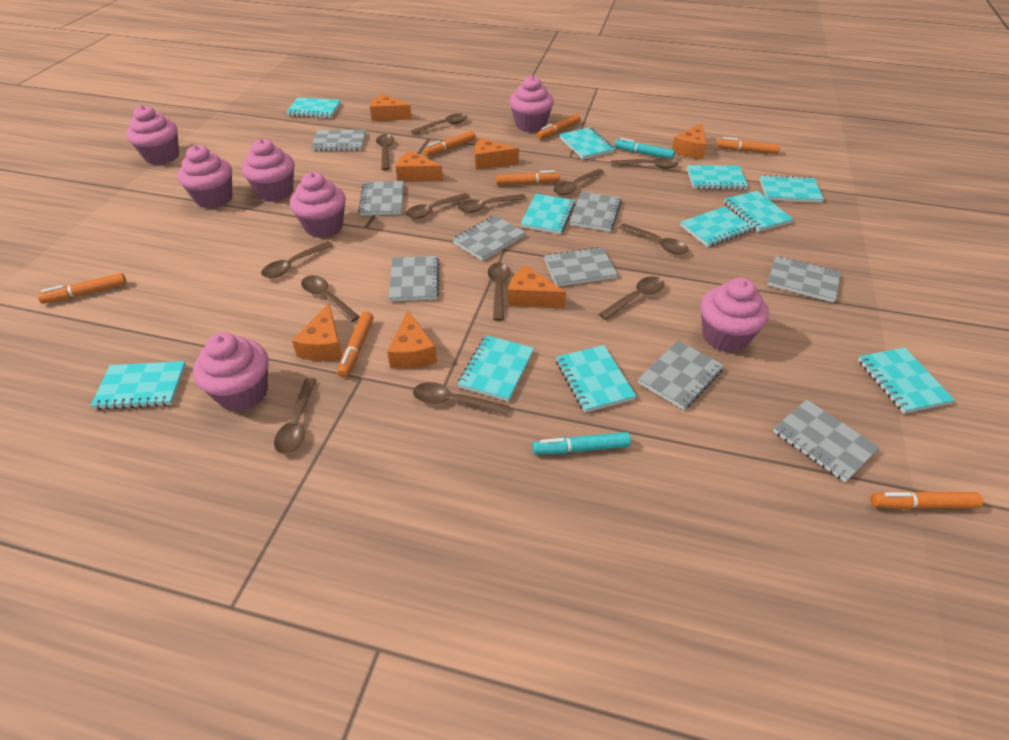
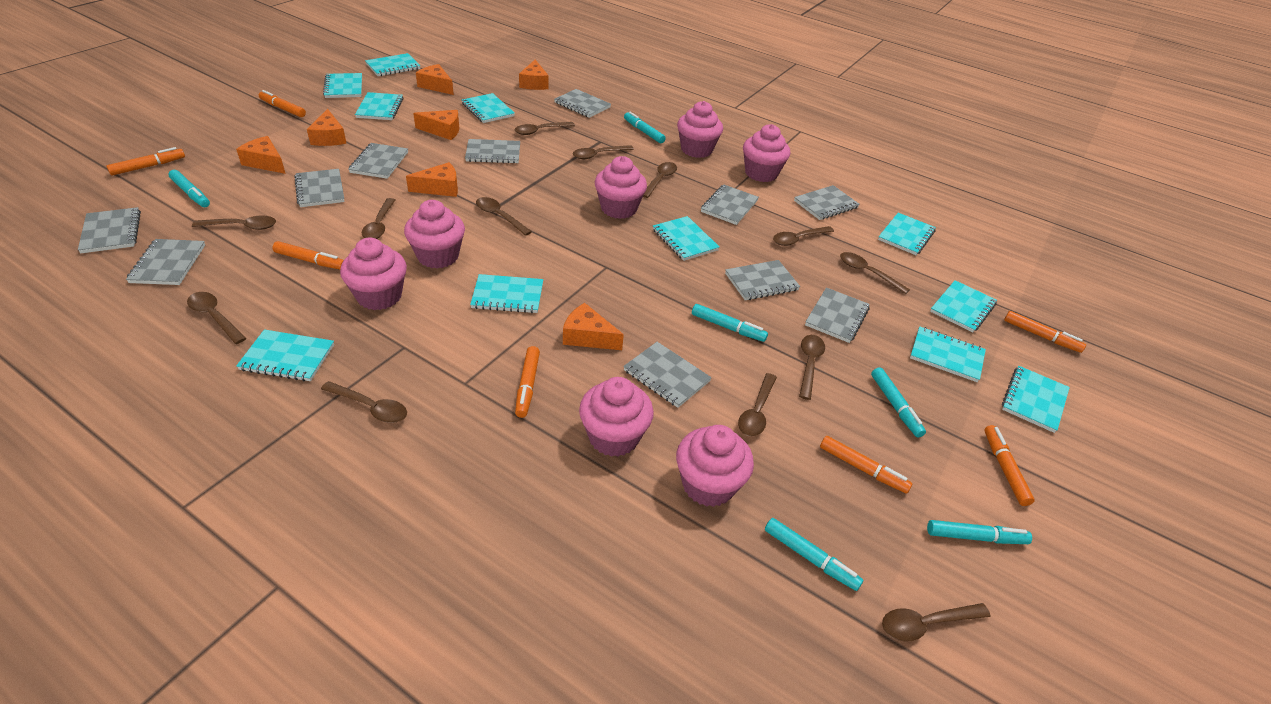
grey notebook: 9 -> 11
turquoise marker: 2 -> 6

